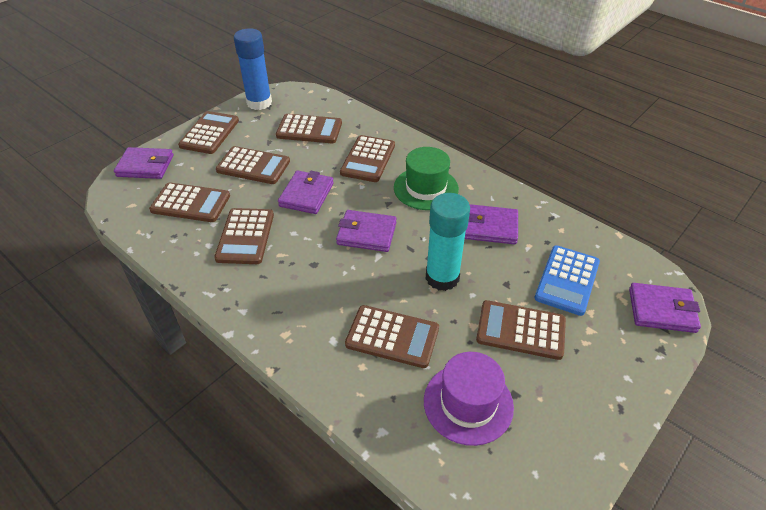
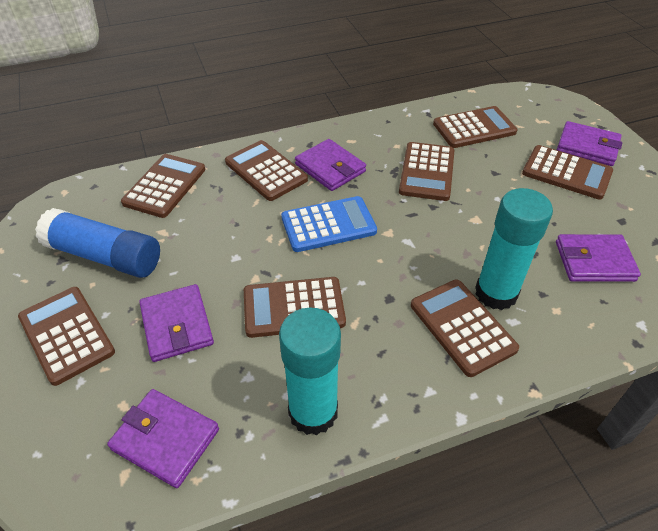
green hat: 1 -> 0
purple hat: 1 -> 0
turquoise glue stick: 1 -> 2

